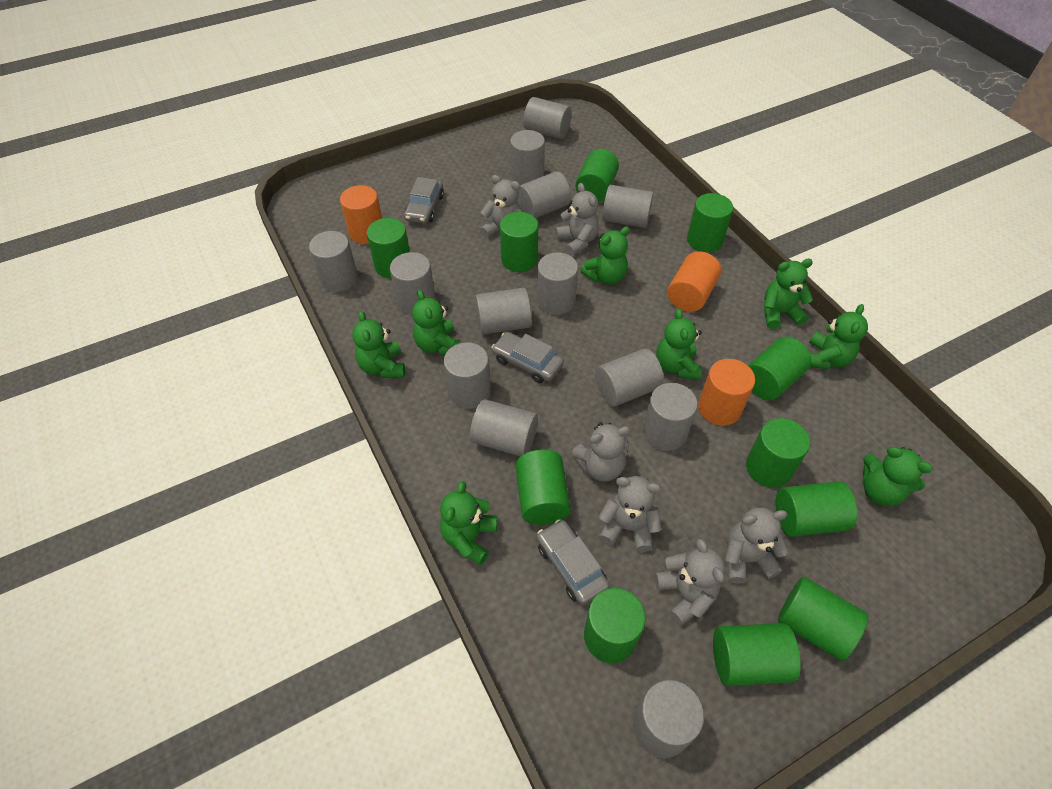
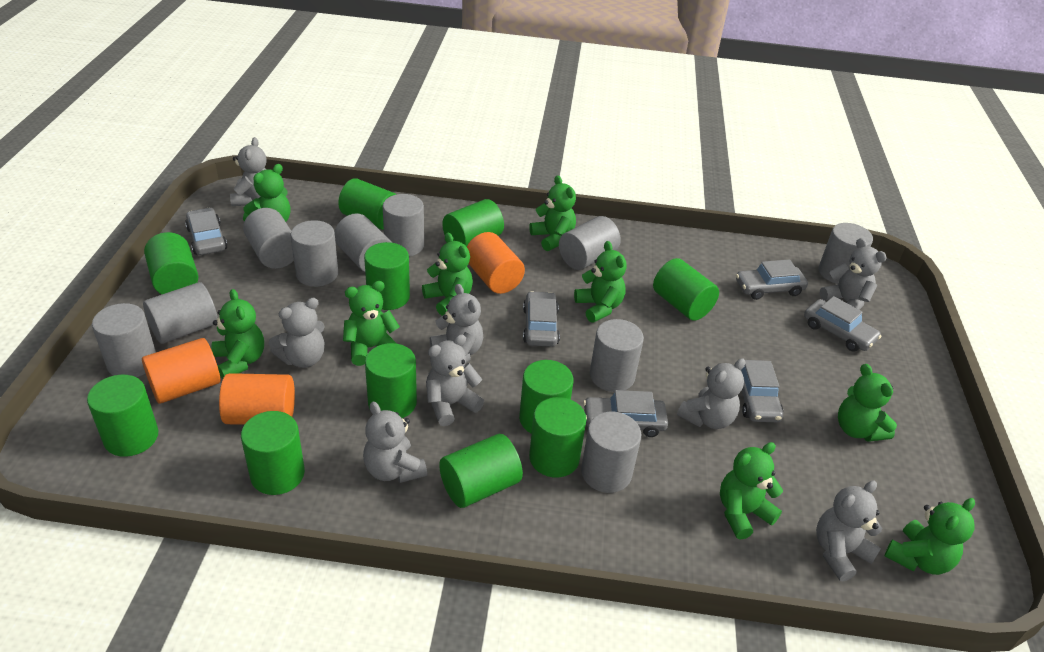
green teddy bear: 8 -> 9
grey car: 3 -> 6
grey cylinder: 13 -> 10
grey teddy bear: 6 -> 8

